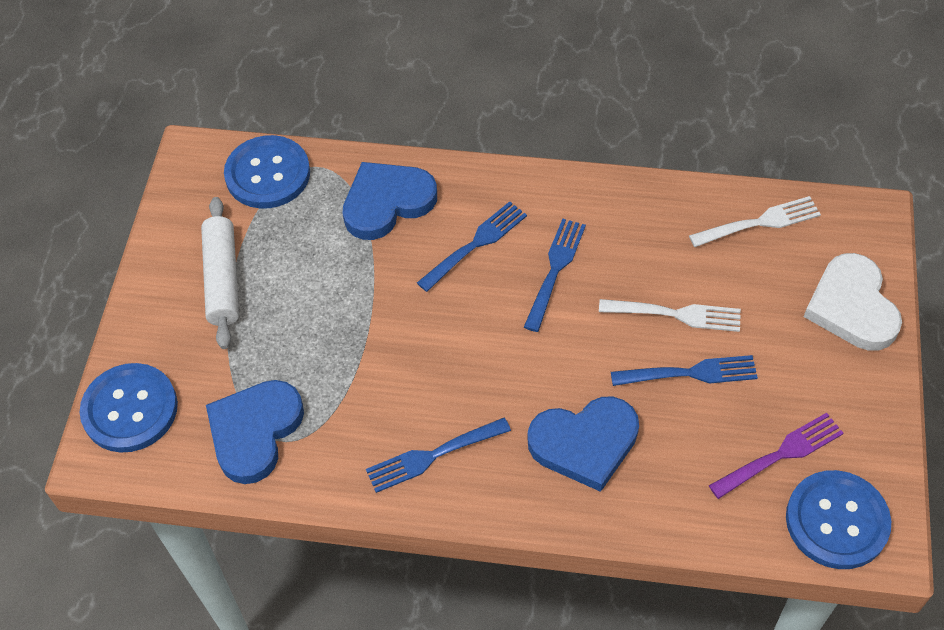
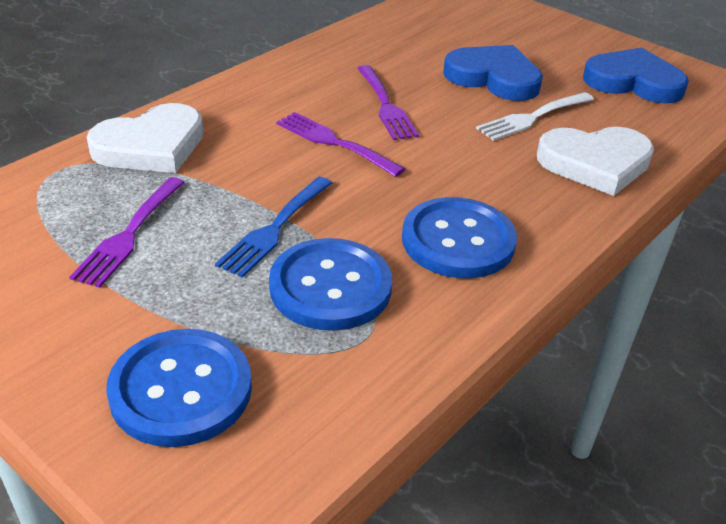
blue fork: 4 -> 1
blue heart: 3 -> 2
purple fork: 1 -> 3
white fork: 2 -> 1
white heart: 1 -> 2
white rolling pin: 1 -> 0

